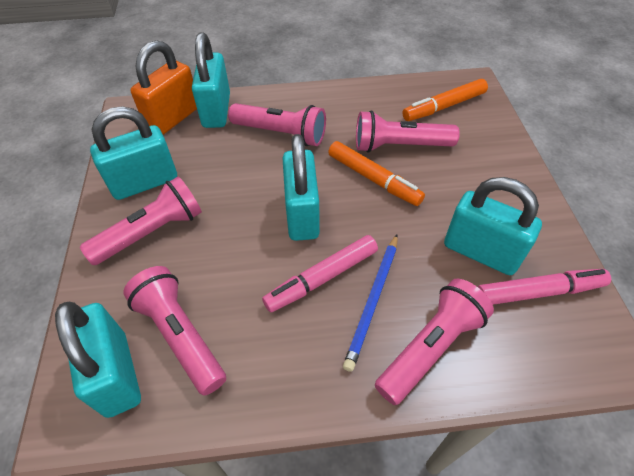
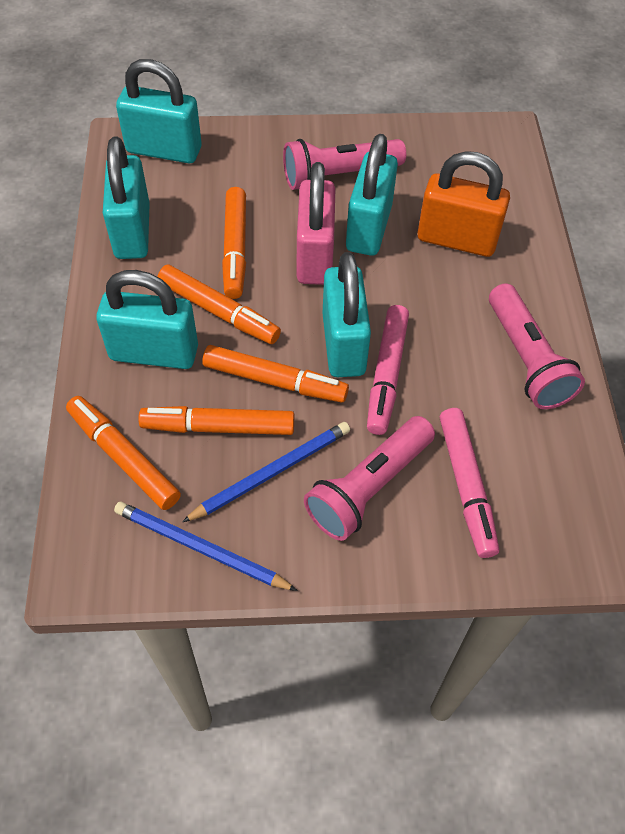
blue pencil: 1 -> 2
orange marker: 2 -> 5
pink flashlight: 5 -> 3
pink padlock: 0 -> 1

